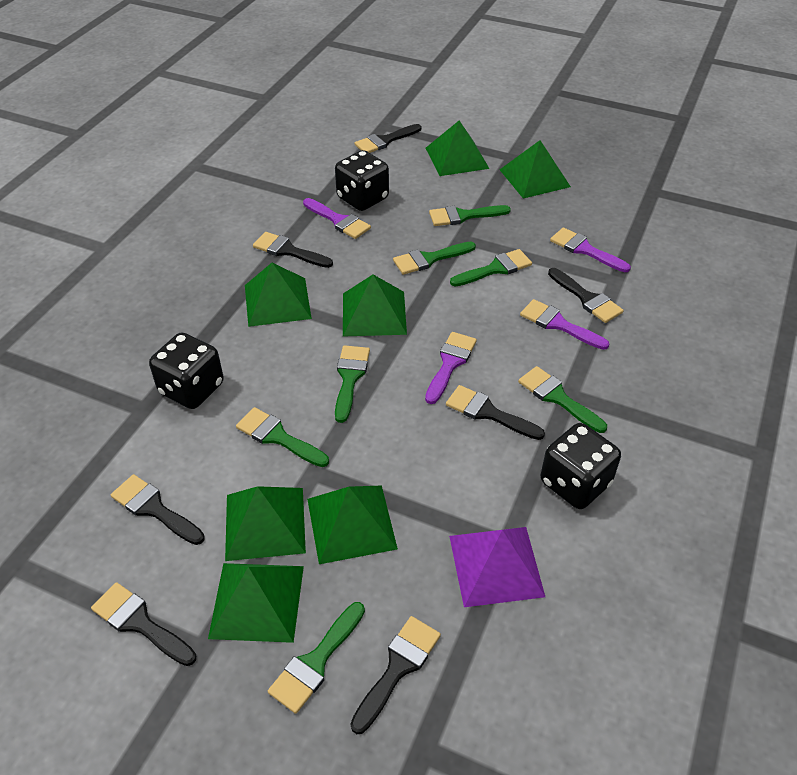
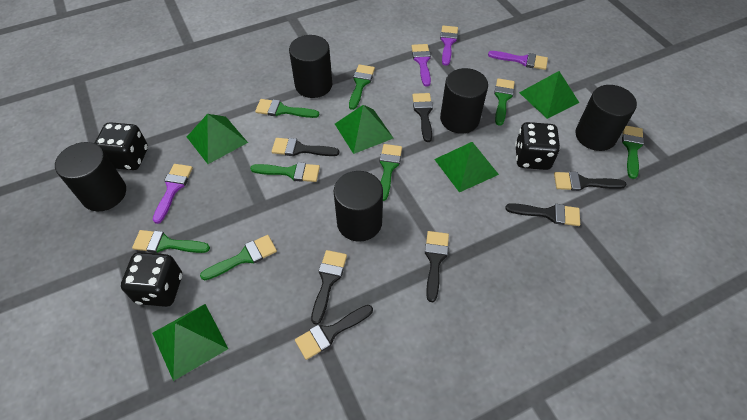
black cylinder: 0 -> 5
green brush: 7 -> 8
green pyramid: 7 -> 5
purple pyramid: 1 -> 0

